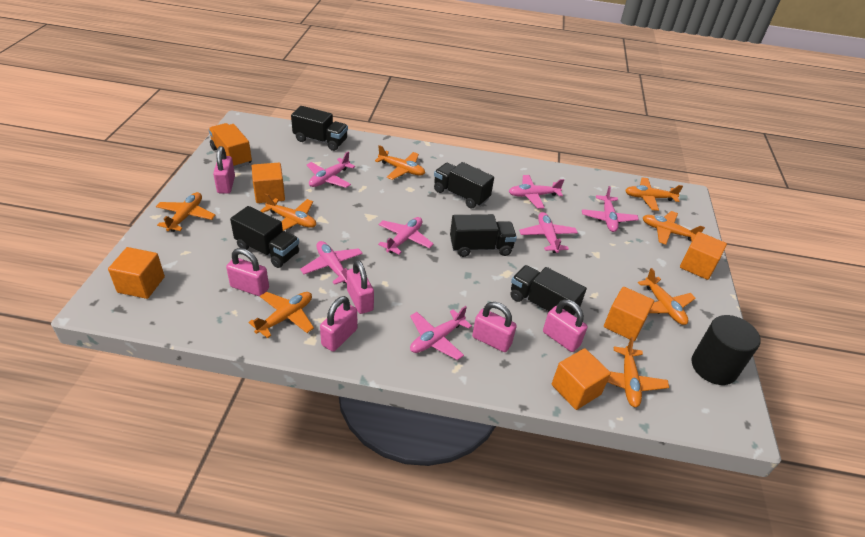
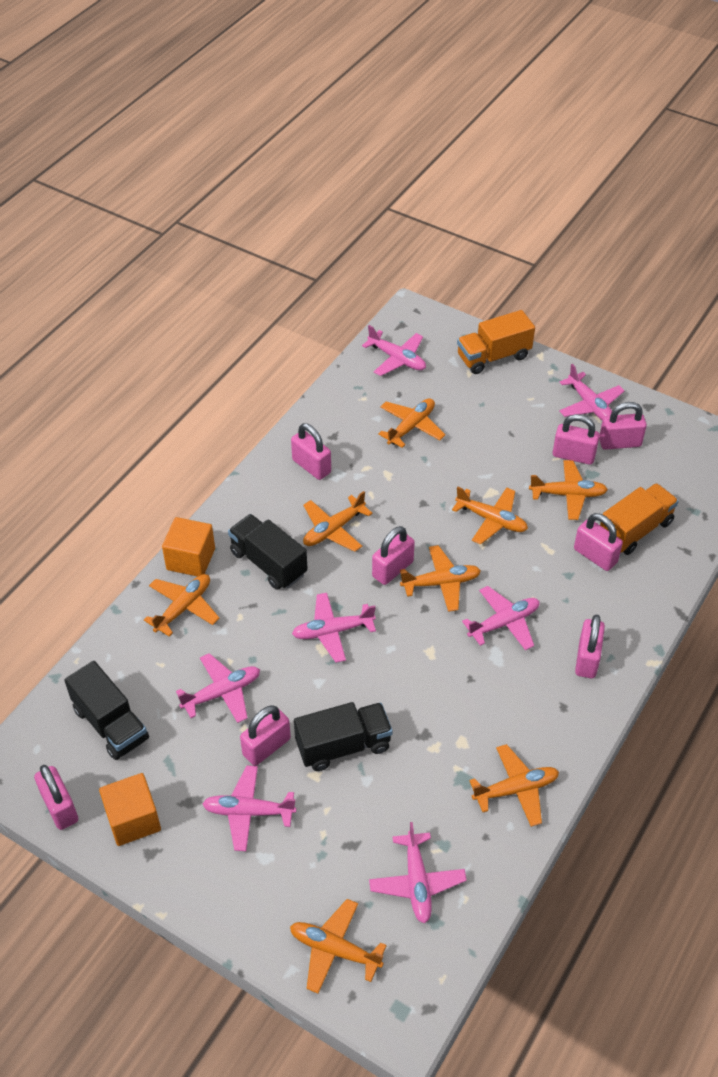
black cylinder: 1 -> 0
black truck: 5 -> 3
orange cube: 5 -> 2
orange truck: 1 -> 2
pink padlock: 6 -> 8

